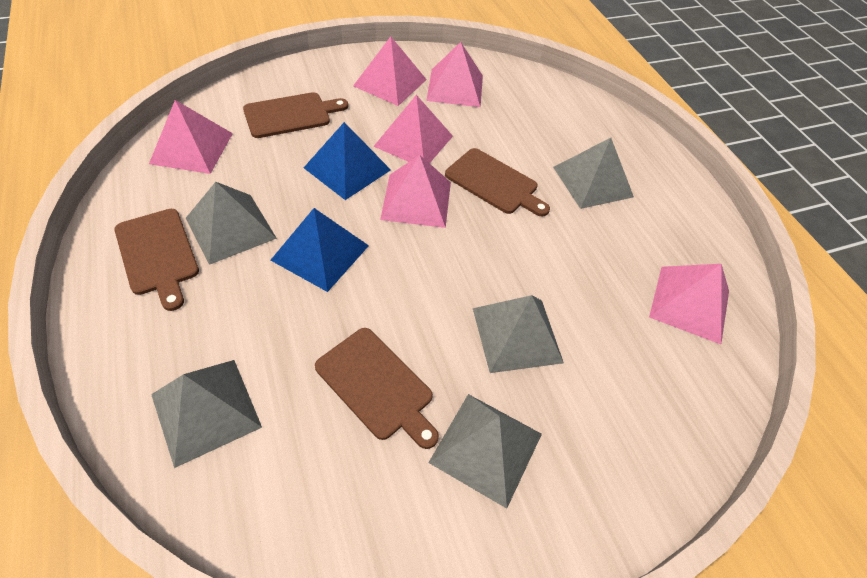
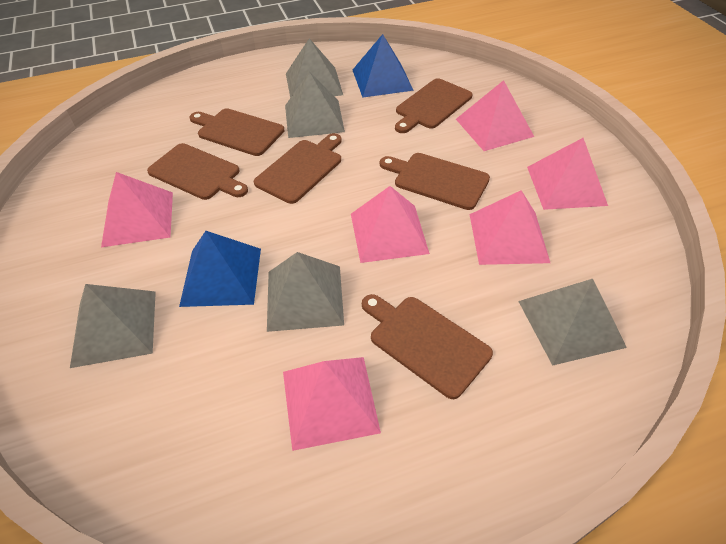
brown cutting board: 4 -> 6

